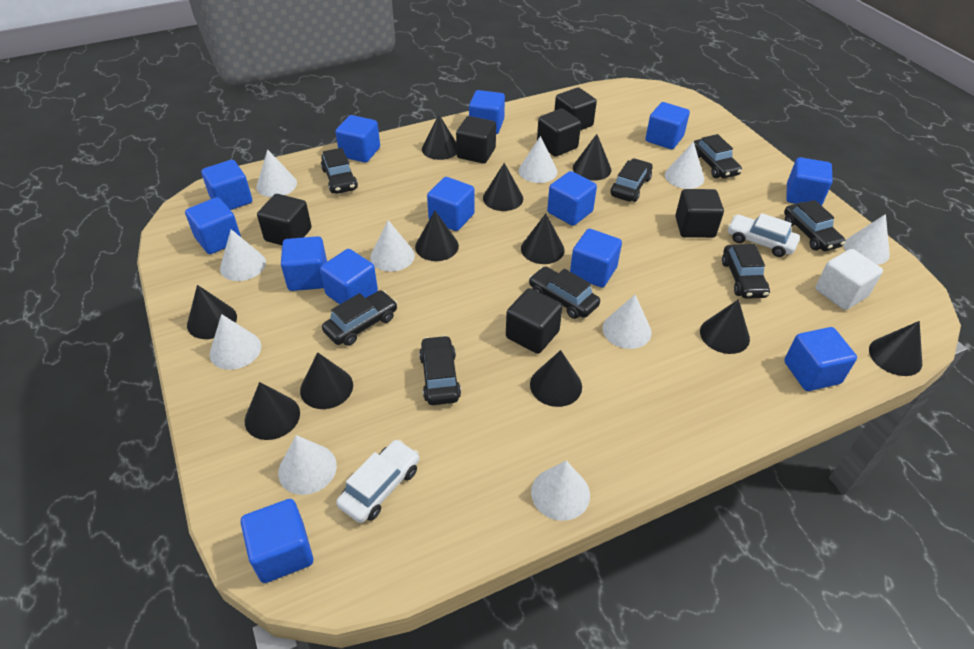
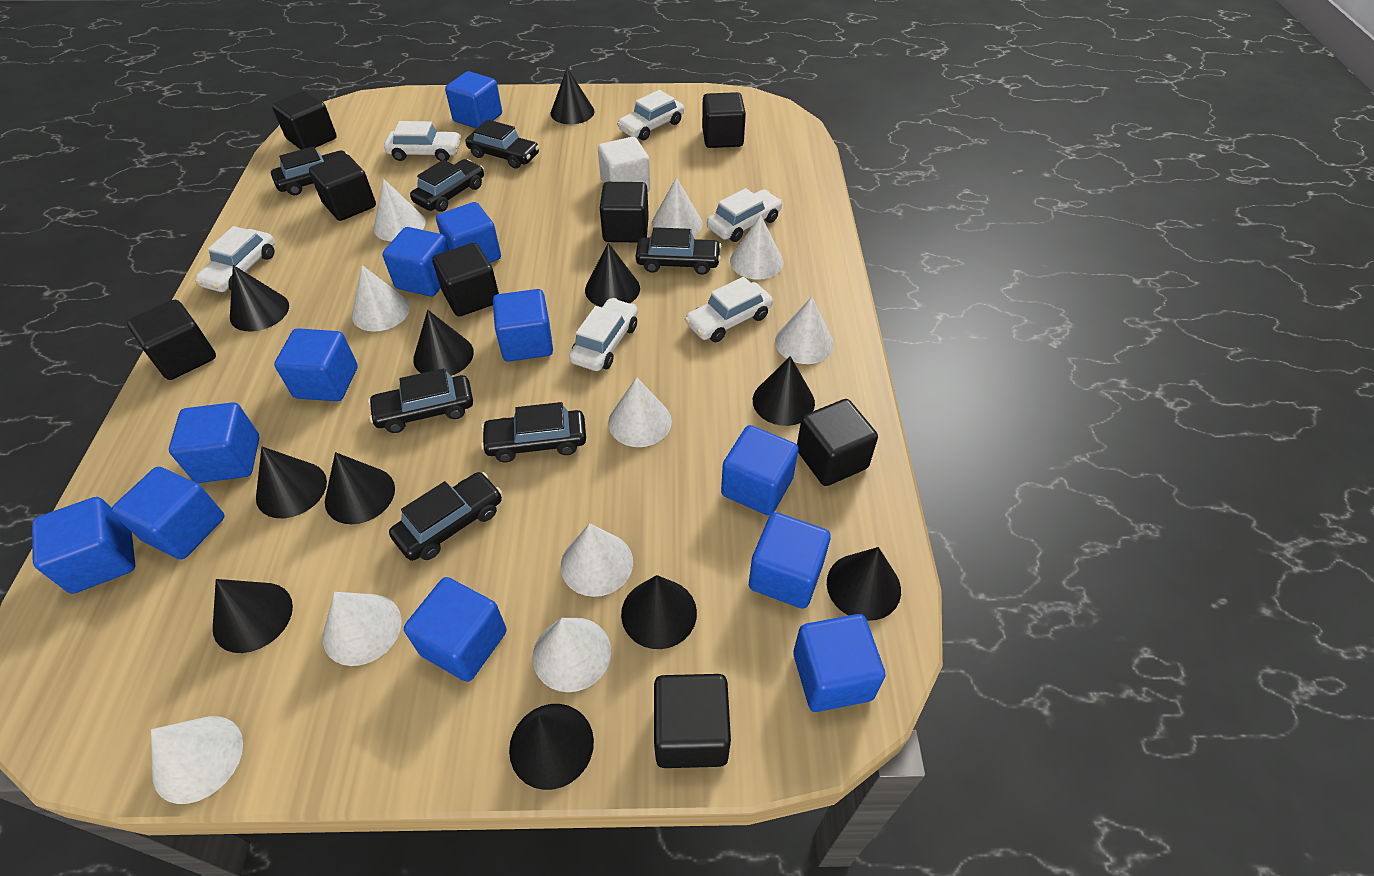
black car: 8 -> 7
black cube: 6 -> 8
blue cube: 13 -> 12
white car: 2 -> 6

